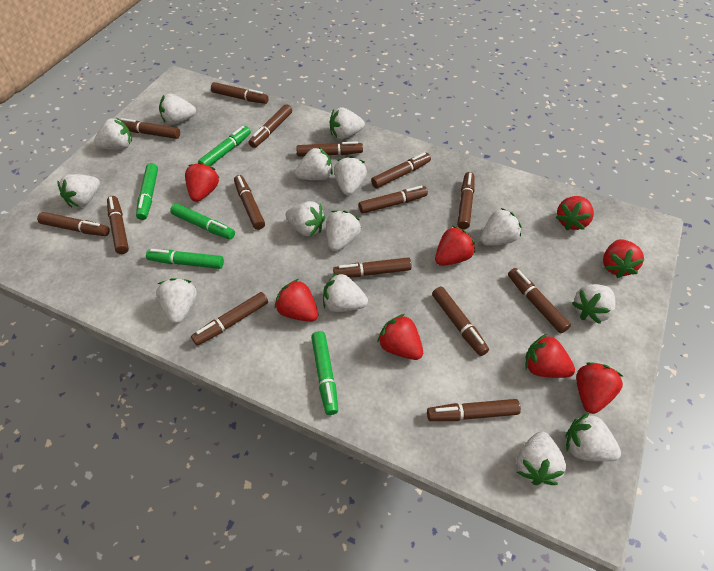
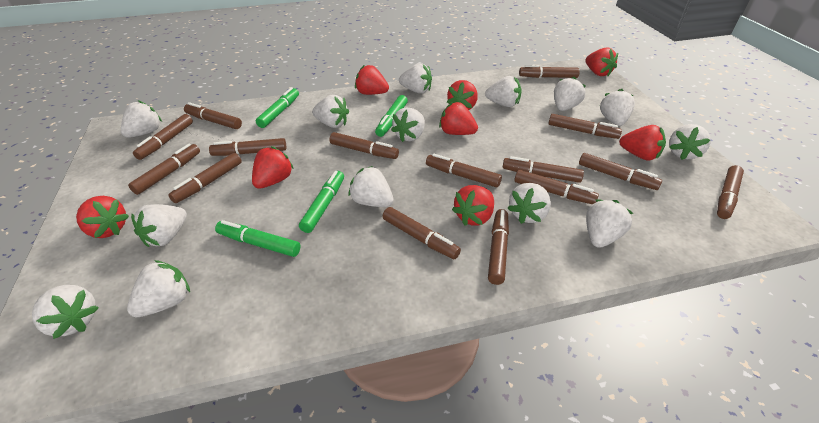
green marker: 5 -> 4

